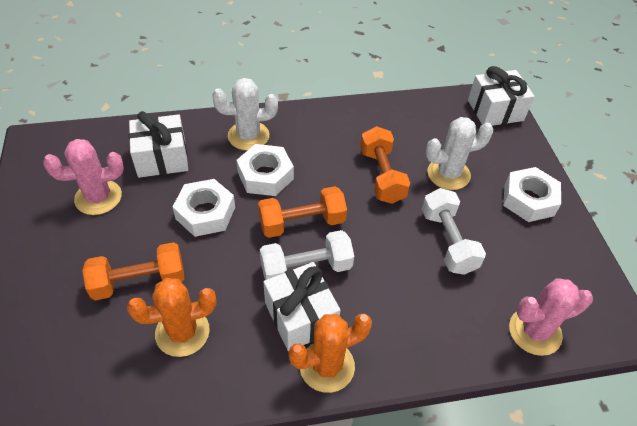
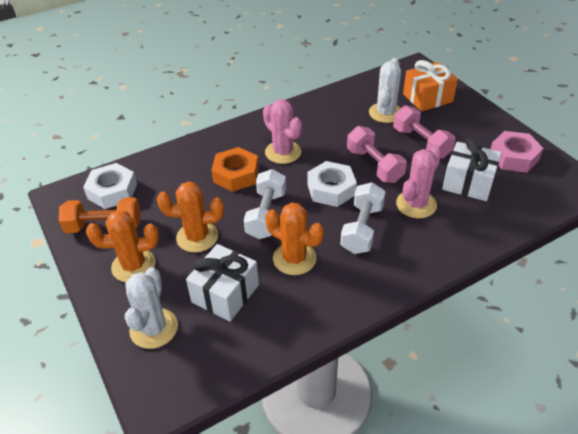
orange cactus: 2 -> 3
orange dumbbell: 3 -> 1
orange gift: 0 -> 1
orange nut: 0 -> 1
pink dumbbell: 0 -> 2
pink nut: 0 -> 1
white gift: 3 -> 2
white nut: 3 -> 2

